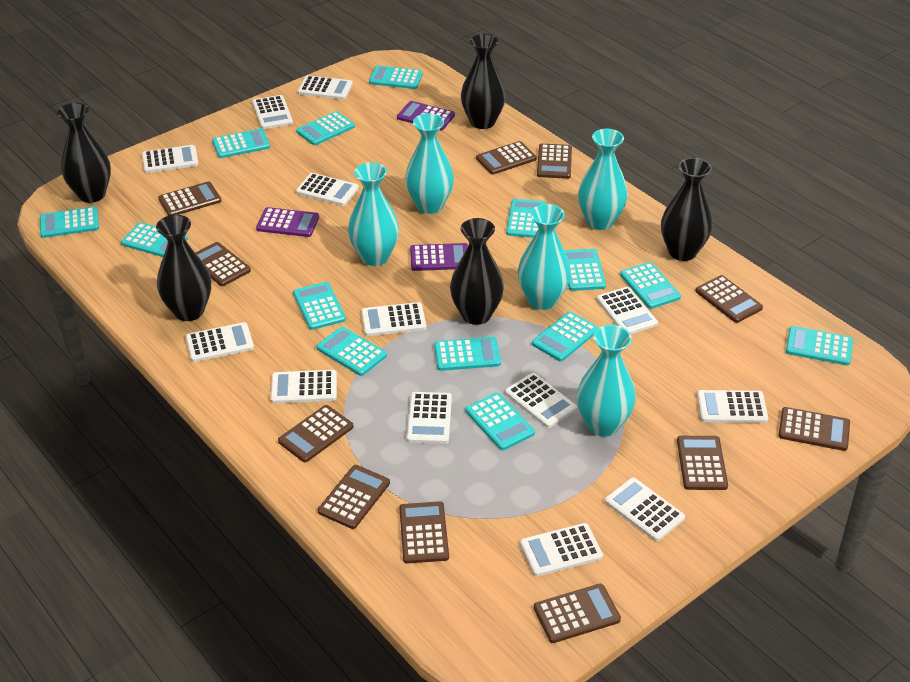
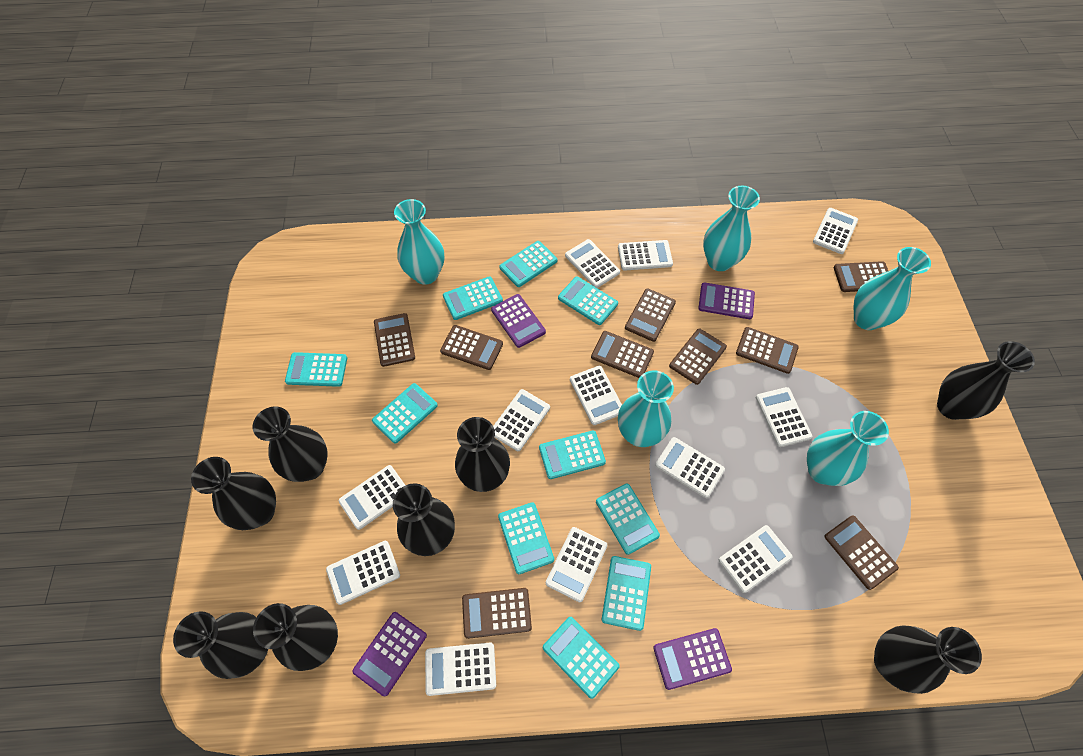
black vase: 5 -> 8
brown calculator: 11 -> 9
purple calculator: 3 -> 4
turquoise calculator: 14 -> 10
white calculator: 13 -> 12

